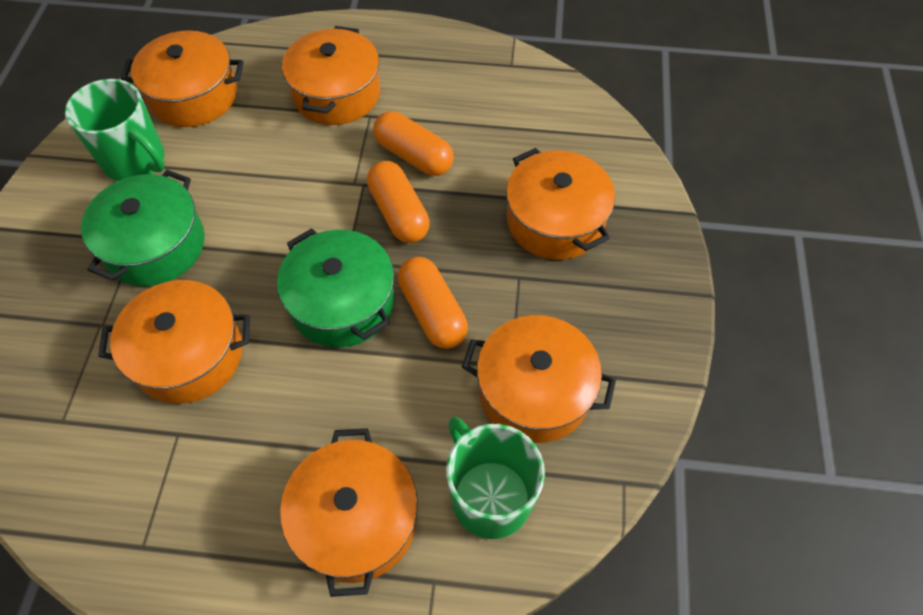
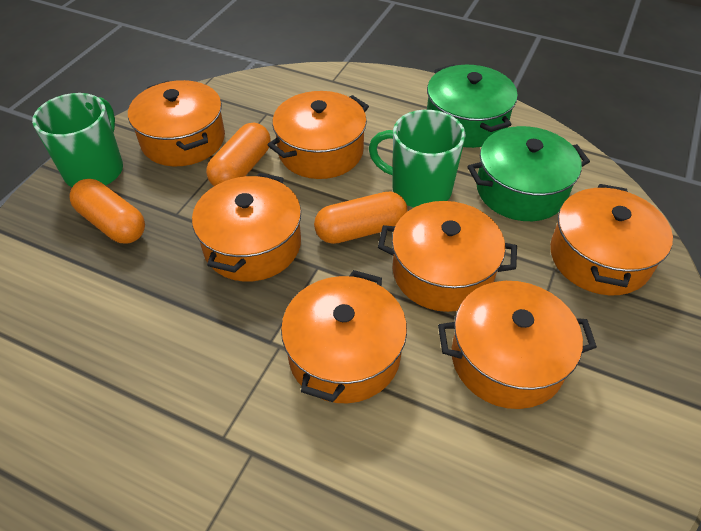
orange pot: 6 -> 7

